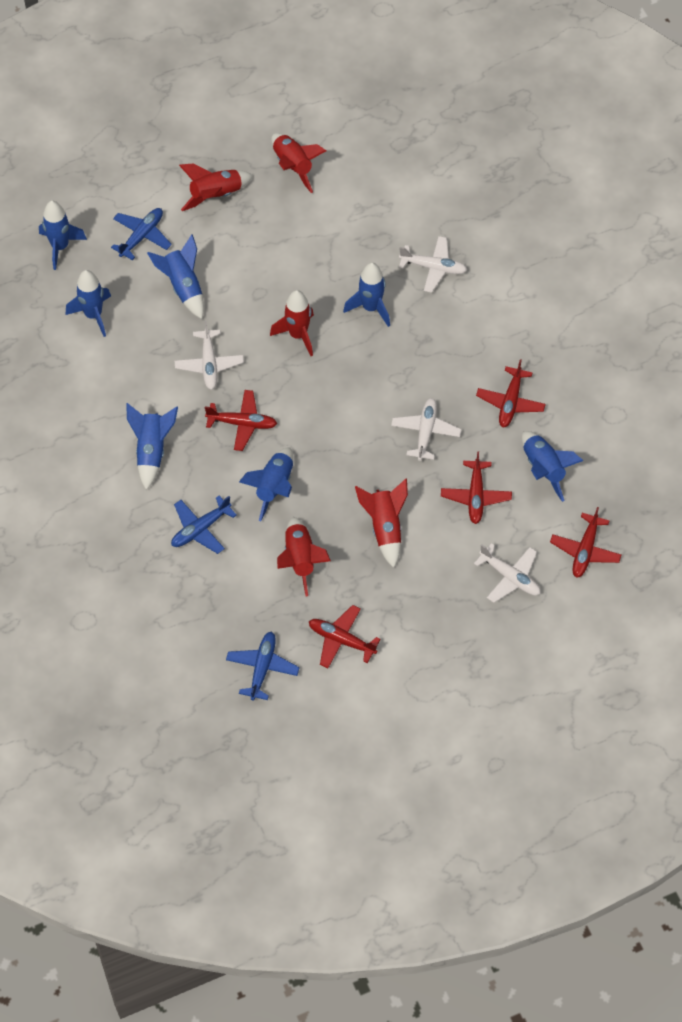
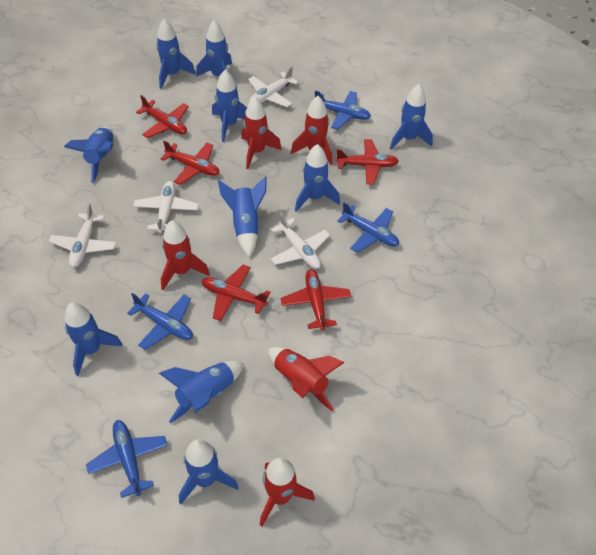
blue plane: 3 -> 4
blue rocket: 7 -> 10

